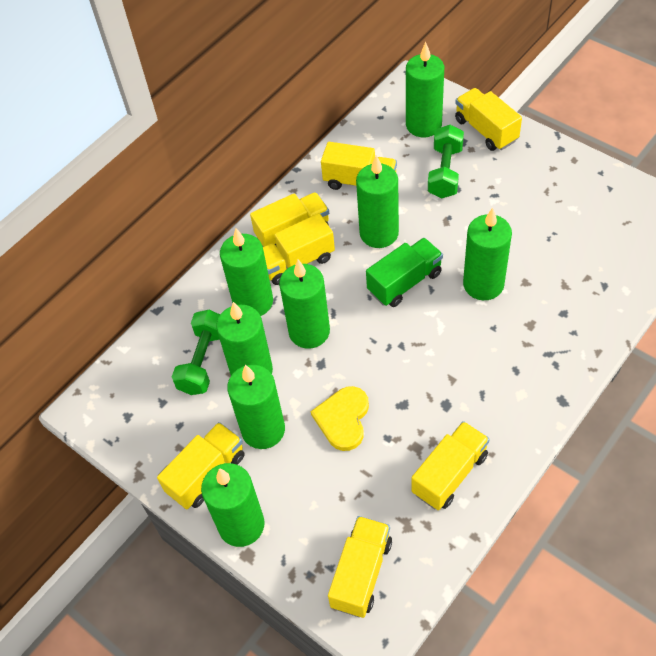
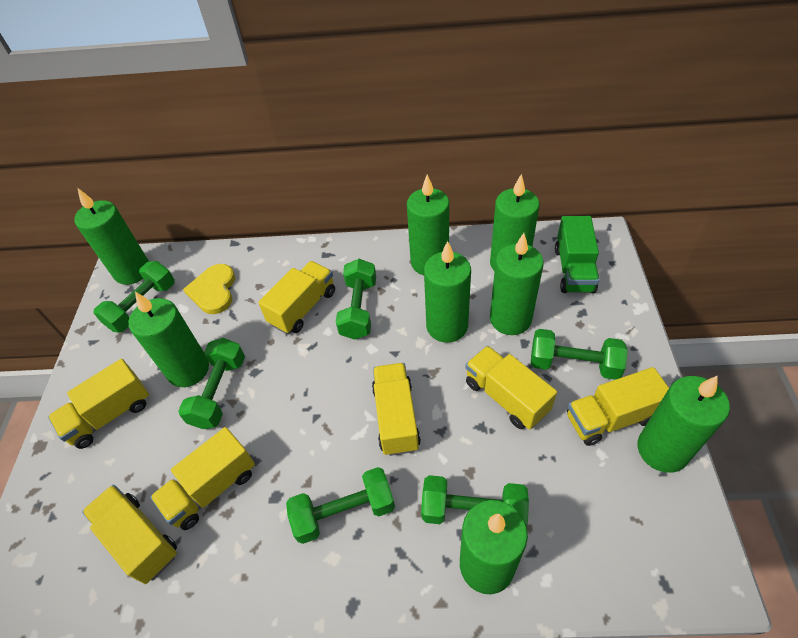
green dumbbell: 2 -> 6

